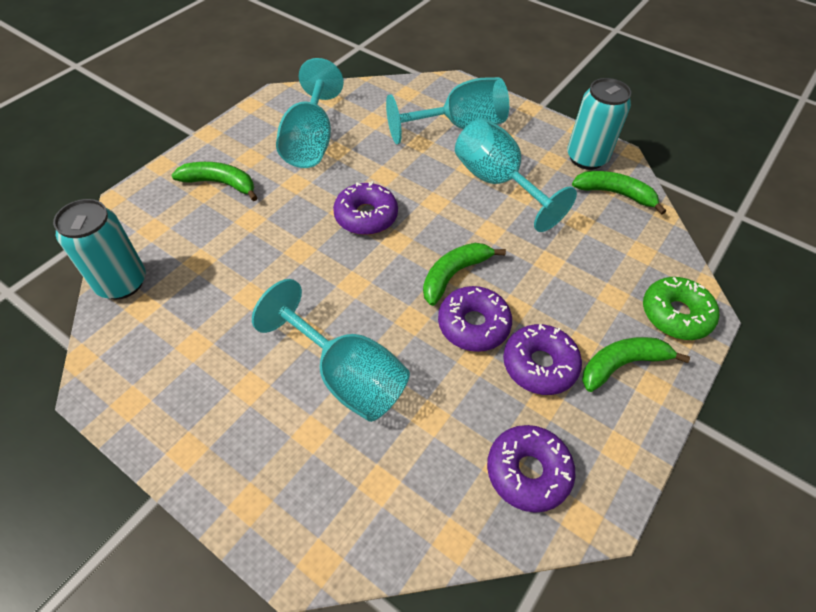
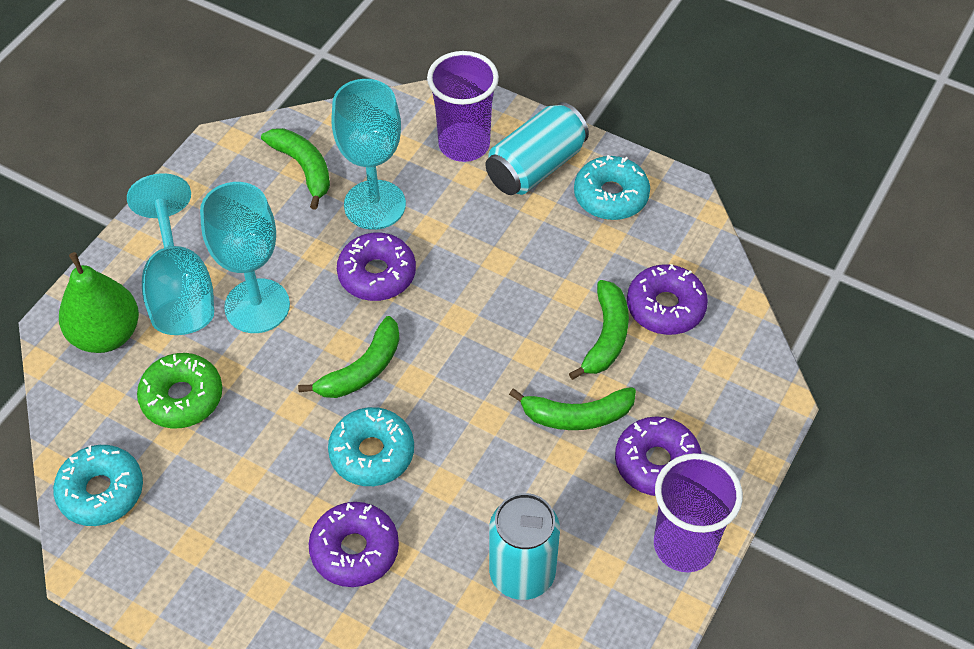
green pear: 0 -> 1
purple cup: 0 -> 2
turquoise donut: 0 -> 3
turquoise goblet: 4 -> 3

